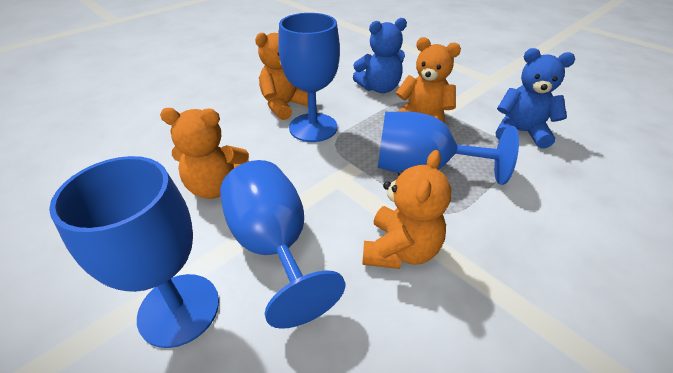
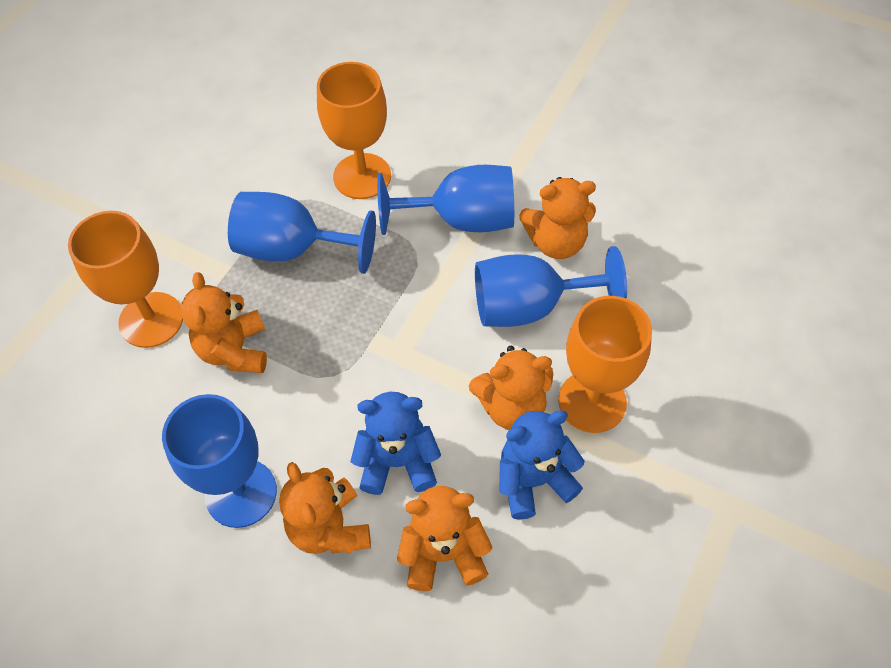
orange goblet: 0 -> 3
orange teddy bear: 4 -> 5

